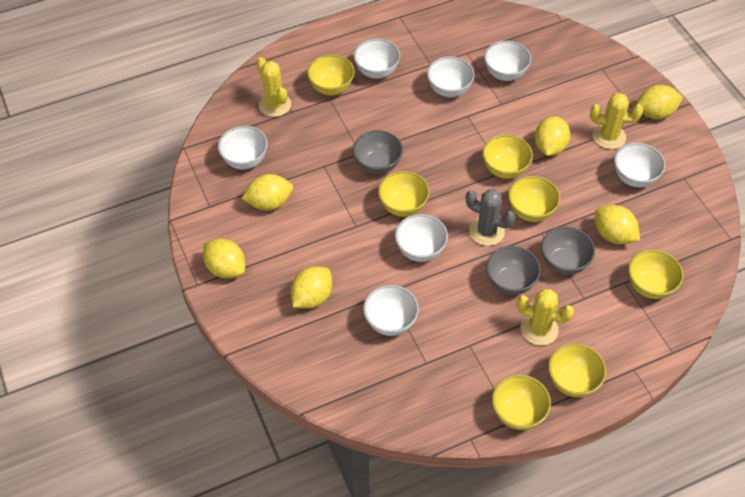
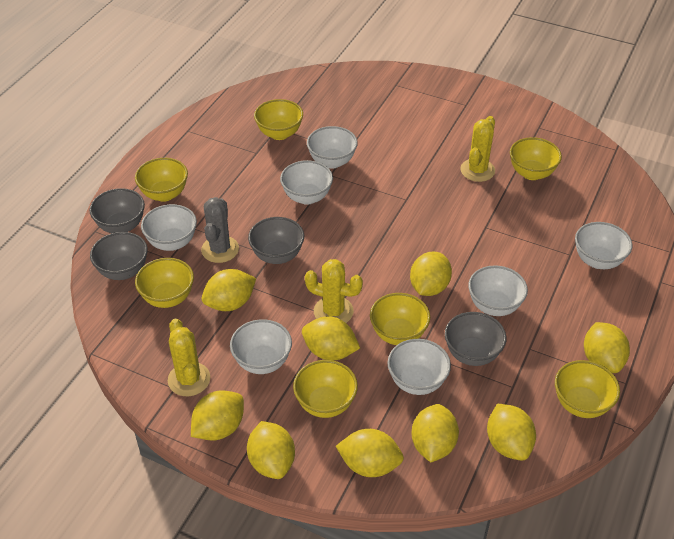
grey bowl: 3 -> 4
yellow lemon: 6 -> 9

